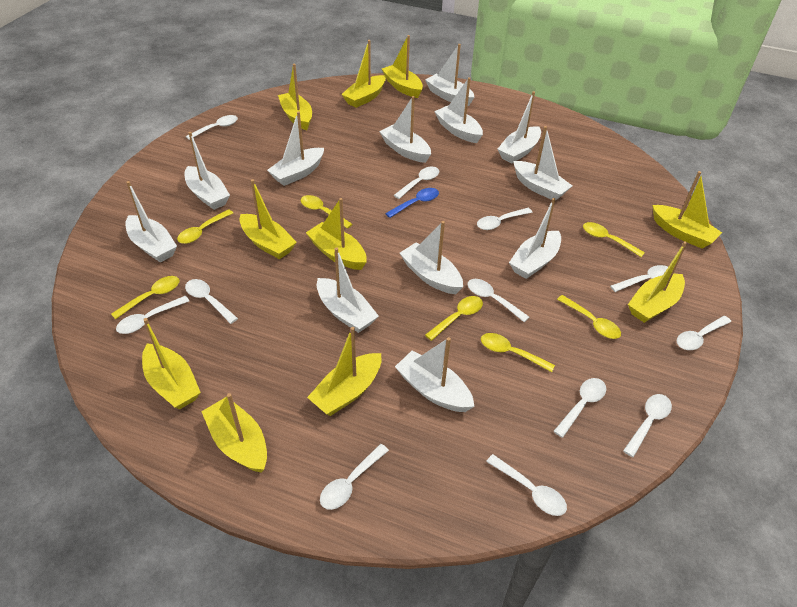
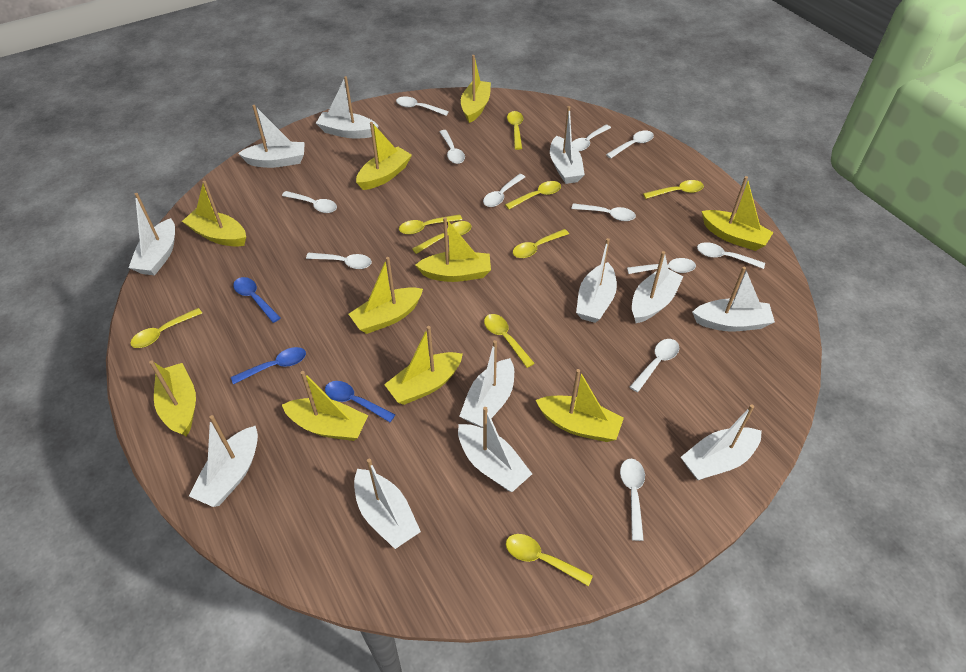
blue spoon: 1 -> 3
yellow spoon: 7 -> 9

